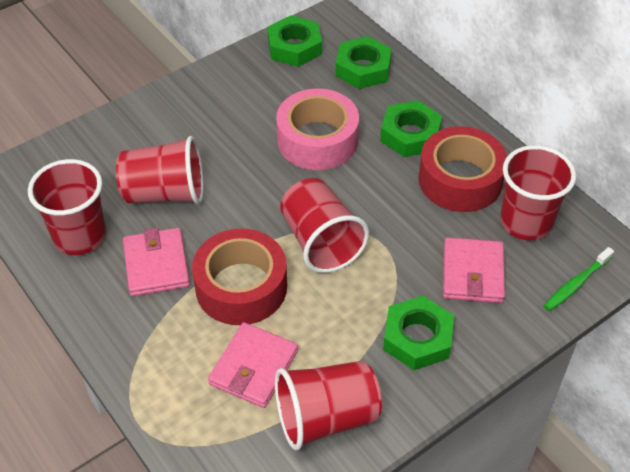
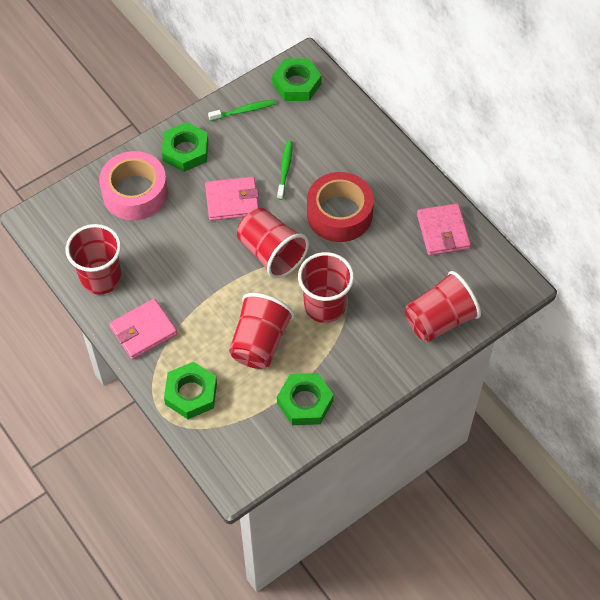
green toothbrush: 1 -> 2
red tape: 2 -> 1

